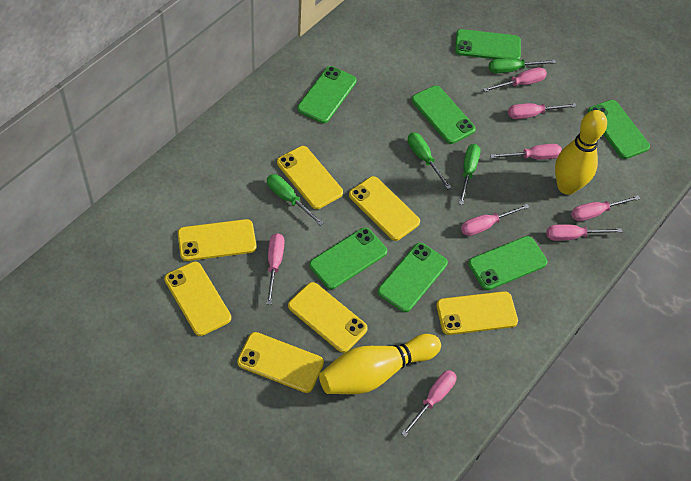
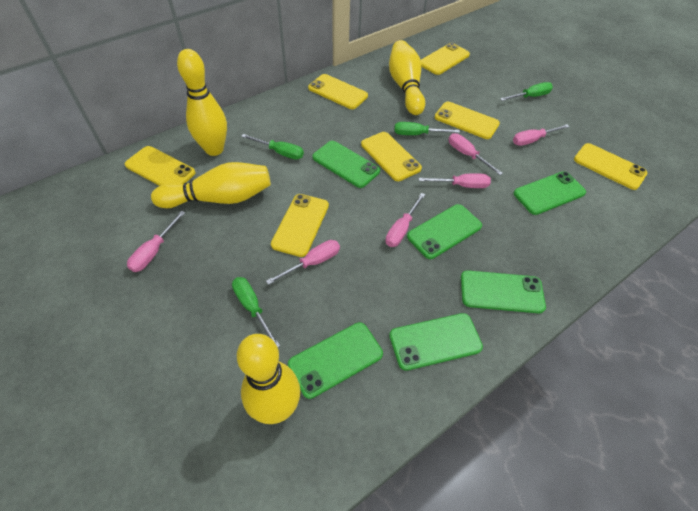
green phone: 7 -> 6
pink screwdriver: 8 -> 6
yellow bowling pin: 2 -> 4

